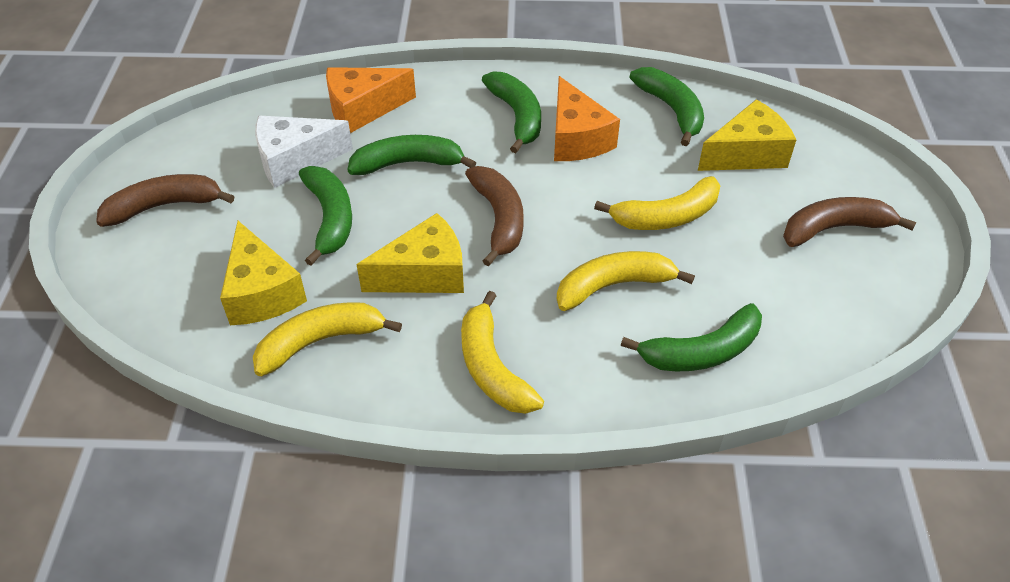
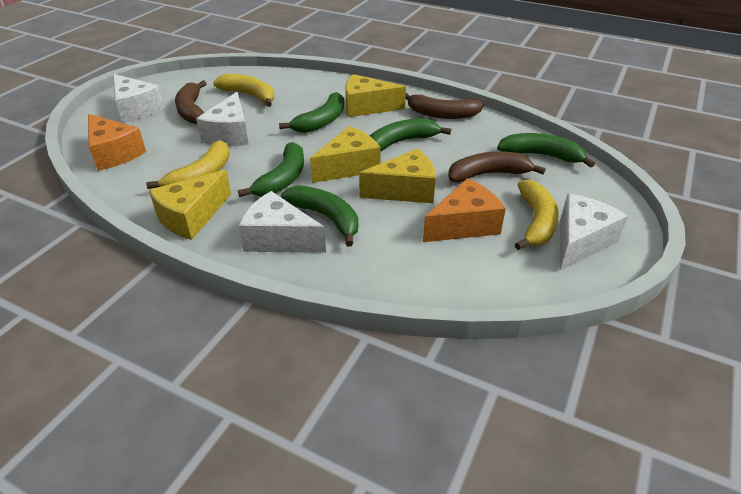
white cheese: 1 -> 4
yellow banana: 4 -> 3
yellow cheese: 3 -> 4

